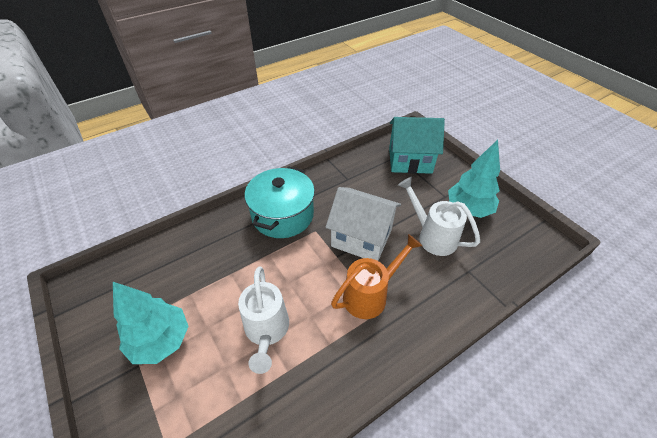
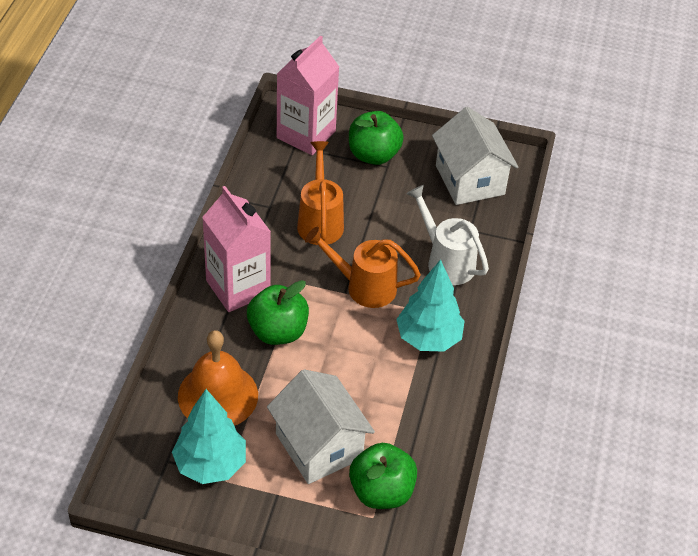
green apple: 0 -> 3
orange bell: 0 -> 1
orange watering can: 1 -> 2
pink carton: 0 -> 2
turquoise house: 1 -> 0
turquoise pot: 1 -> 0
white house: 1 -> 2
white watering can: 2 -> 1

